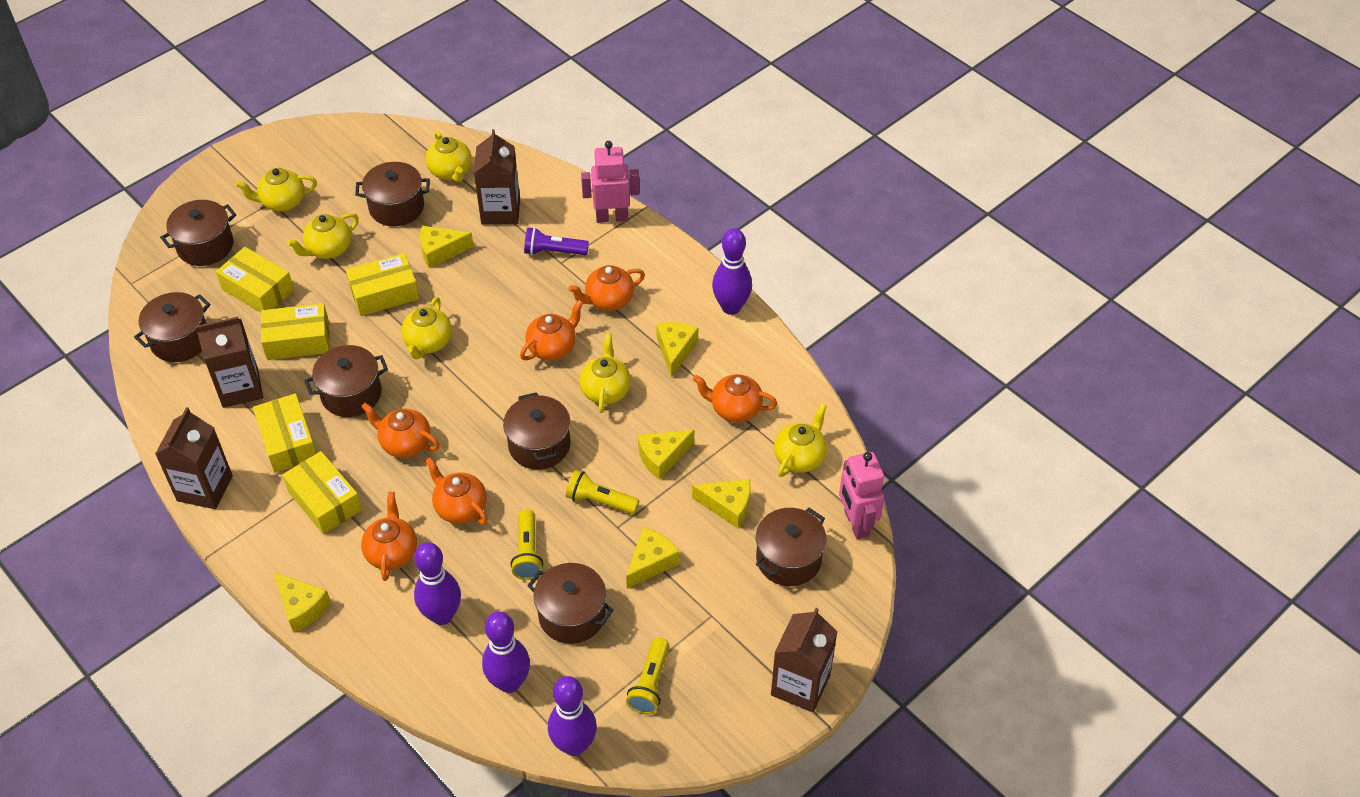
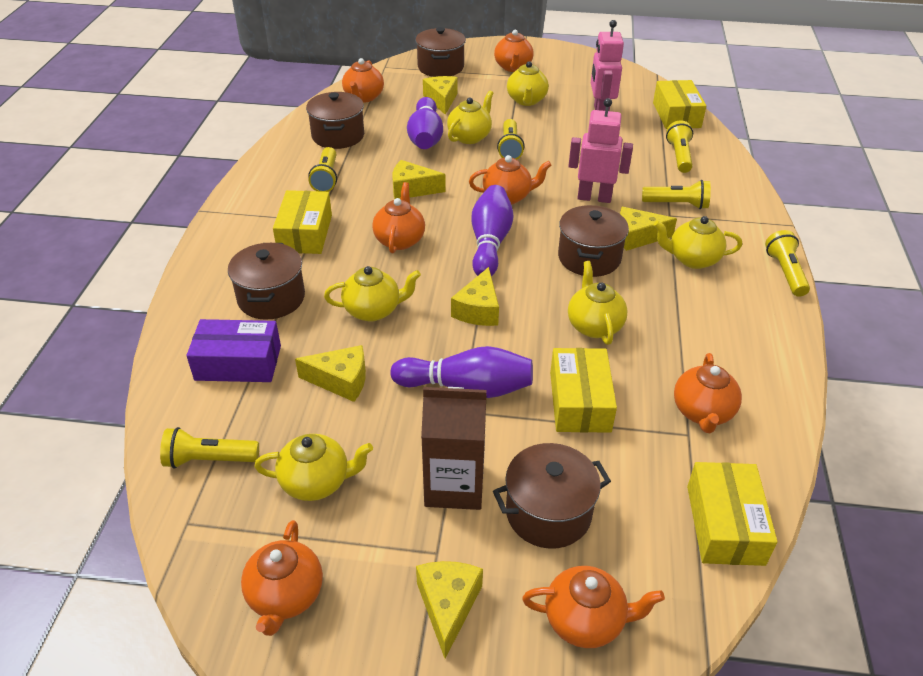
brown carton: 4 -> 1
brown pot: 7 -> 5
orange teapot: 6 -> 7
purple bowling pin: 4 -> 3
purple box: 0 -> 1
purple flashlight: 1 -> 0
yellow box: 5 -> 4
yellow flashlight: 3 -> 6

